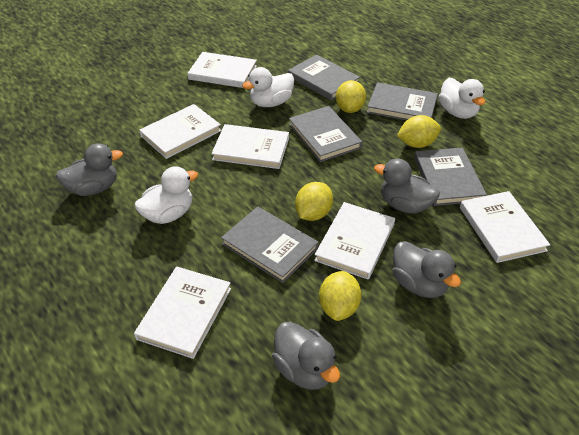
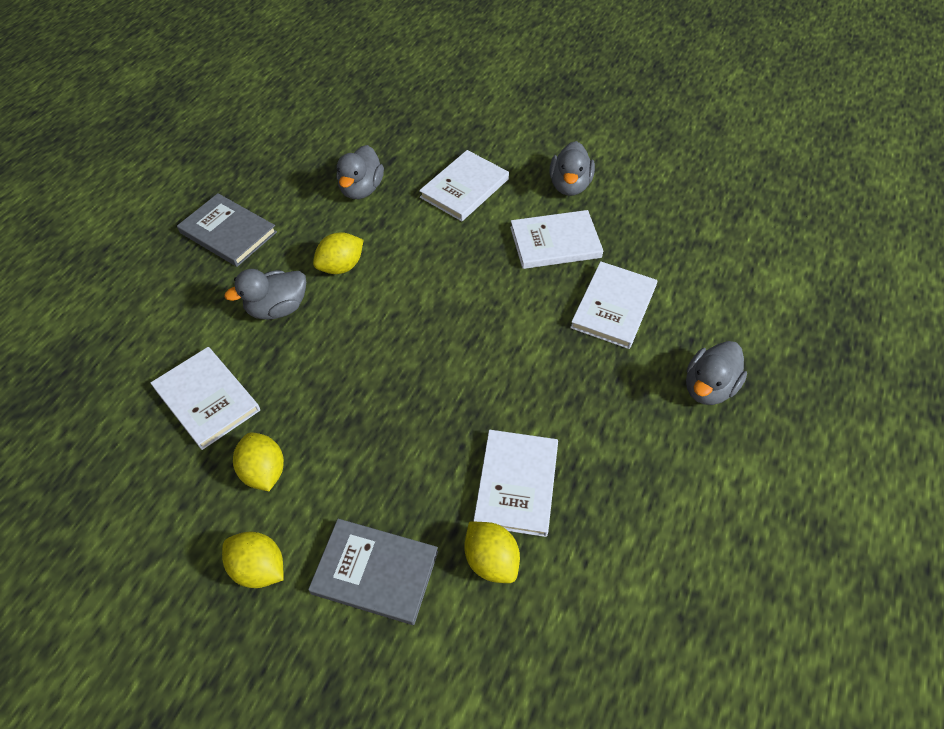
grey book: 5 -> 2
white book: 6 -> 5
white duck: 3 -> 0

